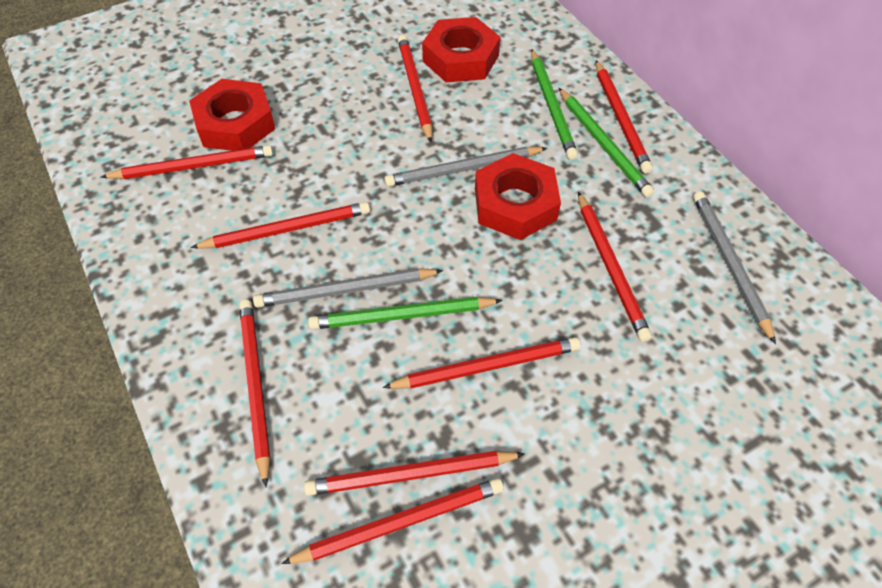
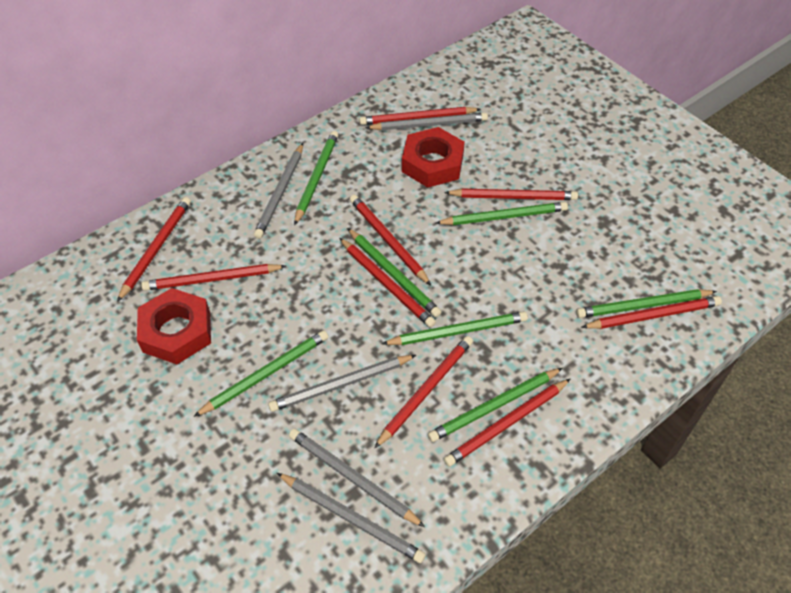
green pencil: 3 -> 7
grey pencil: 3 -> 5
red nut: 3 -> 2

